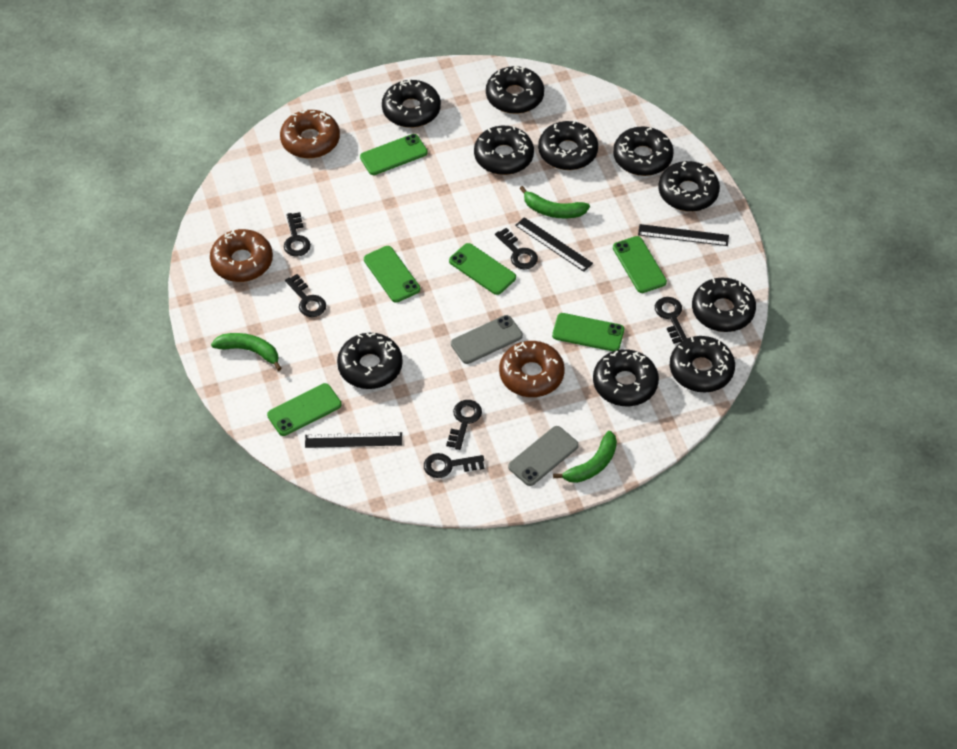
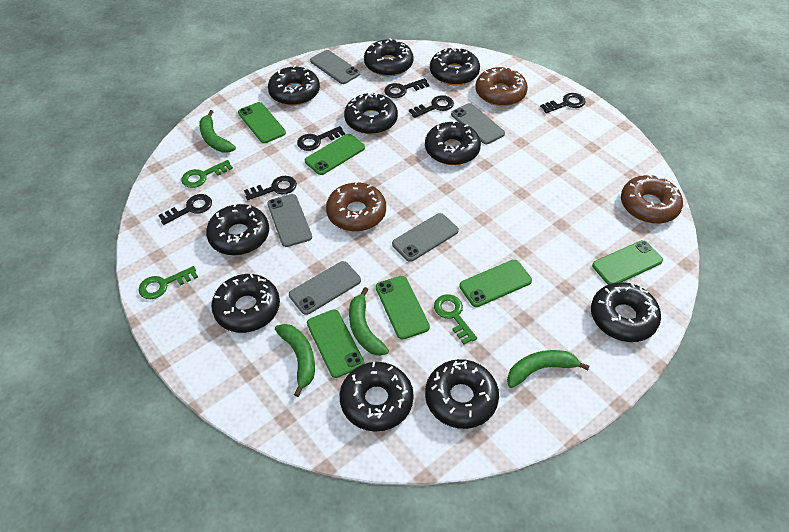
black ruler: 3 -> 0
green banana: 3 -> 4
green key: 0 -> 3
grey phone: 2 -> 5

